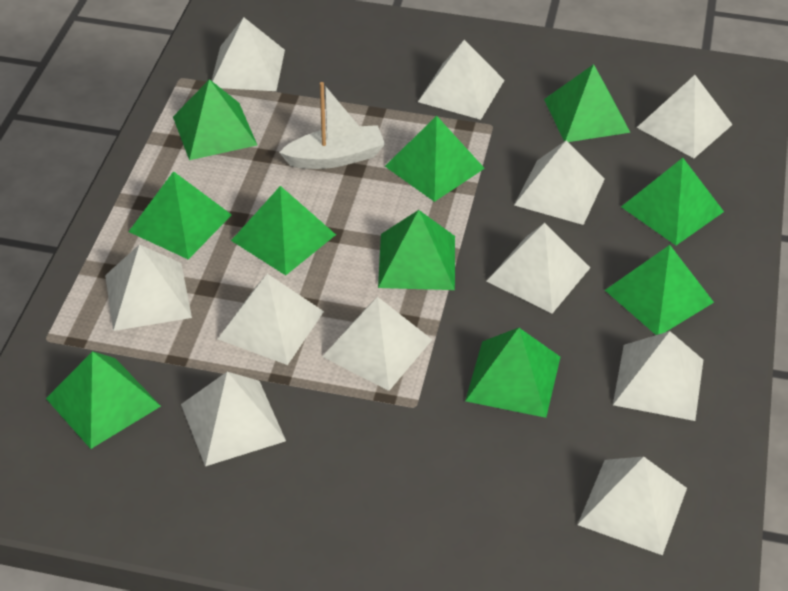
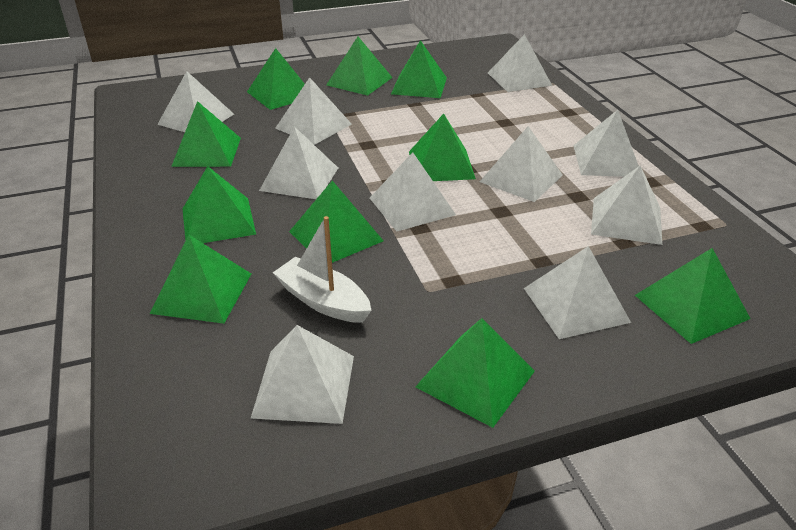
white pyramid: 11 -> 10

